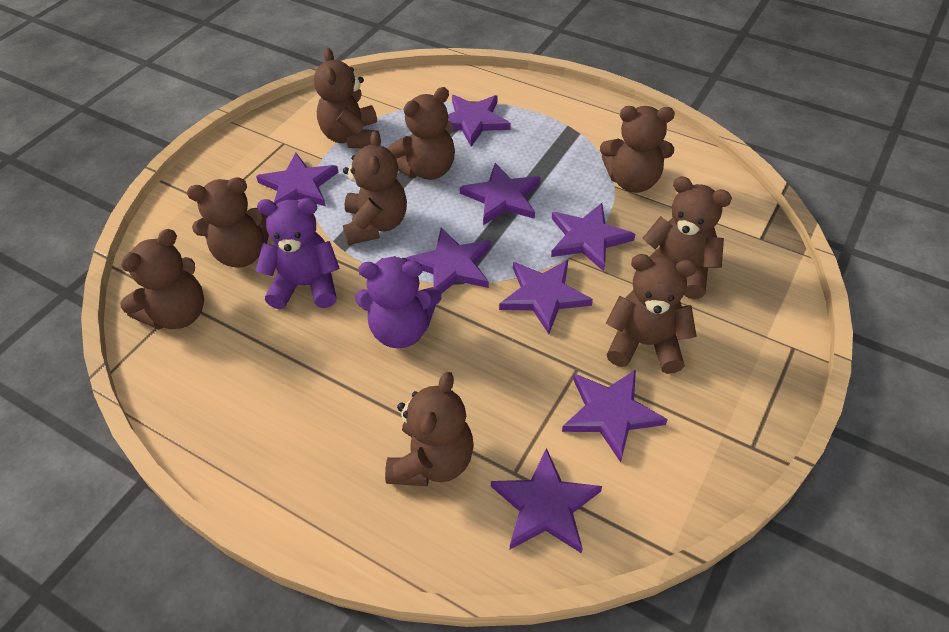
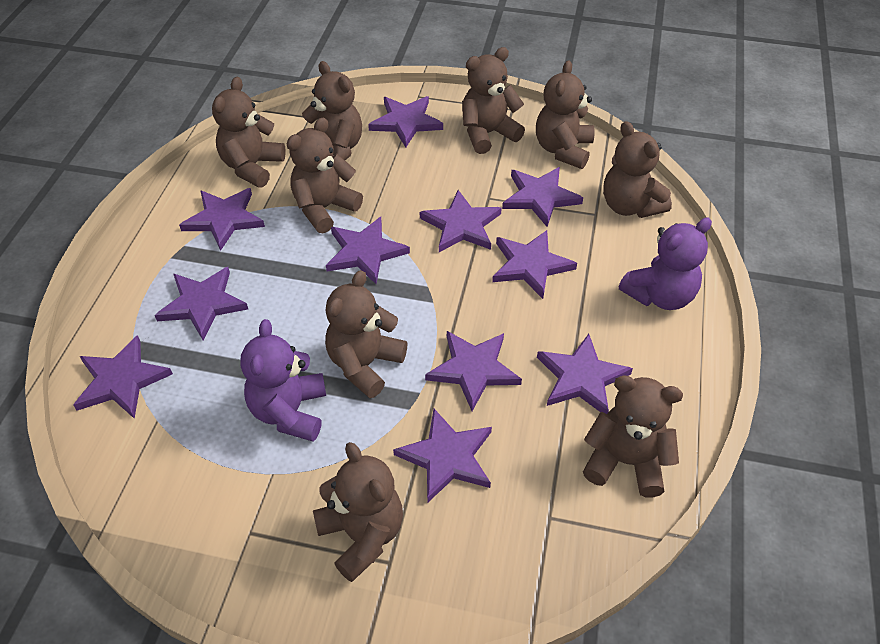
purple star: 8 -> 11

